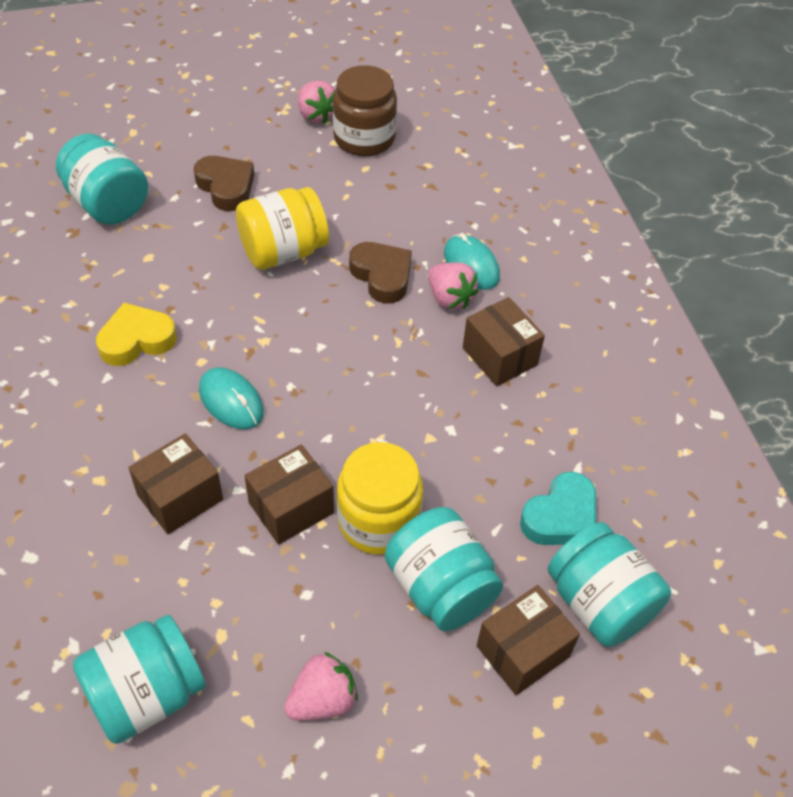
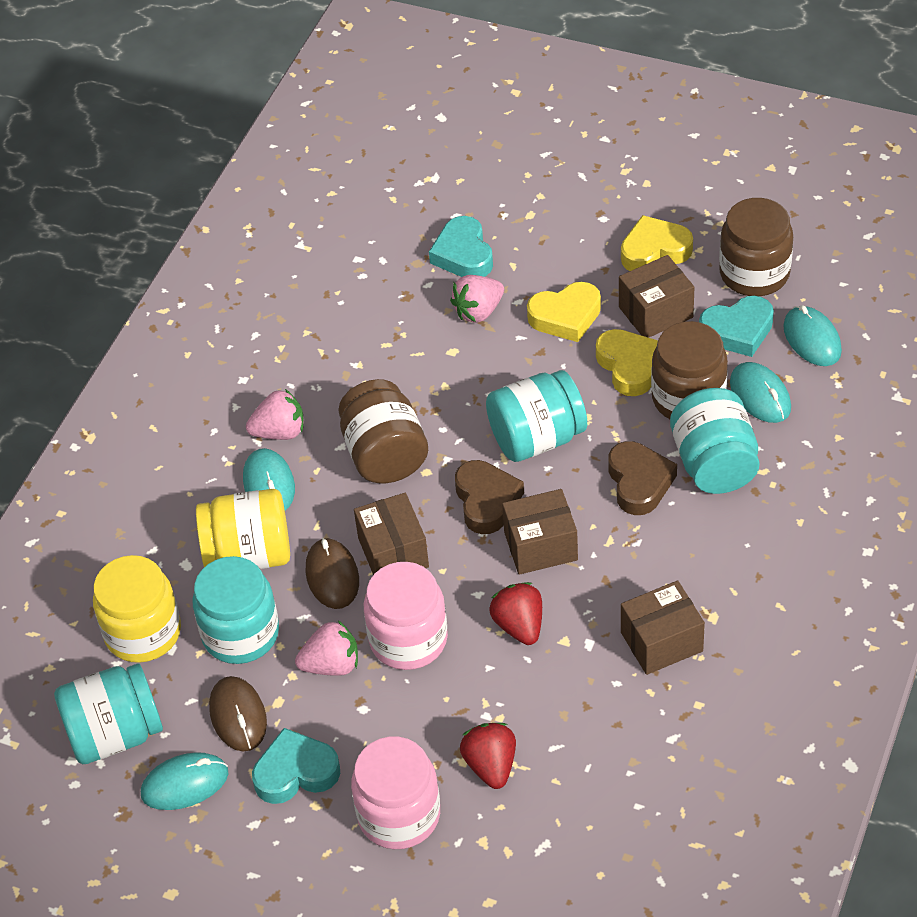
brown jar: 1 -> 3
brown mouse: 0 -> 2
pink jar: 0 -> 2
red strawberry: 0 -> 2
turquoise heart: 1 -> 3
turquoise mouse: 2 -> 4
yellow heart: 1 -> 3

